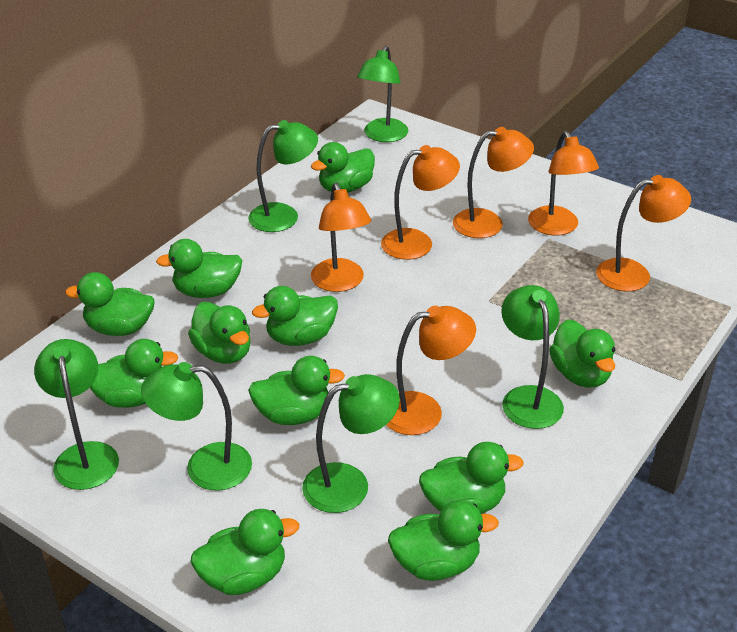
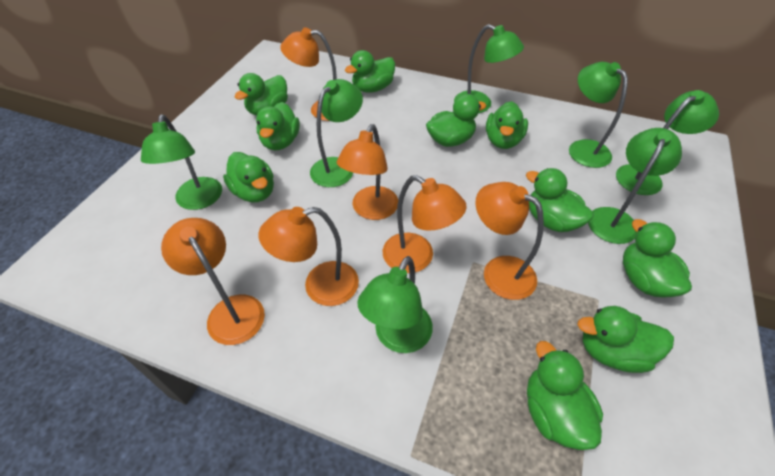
green duck: 11 -> 10
green lamp: 6 -> 7

